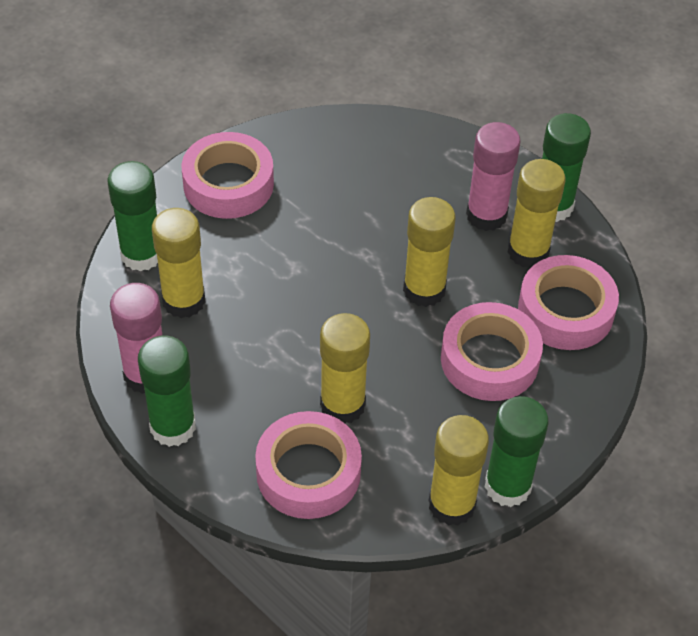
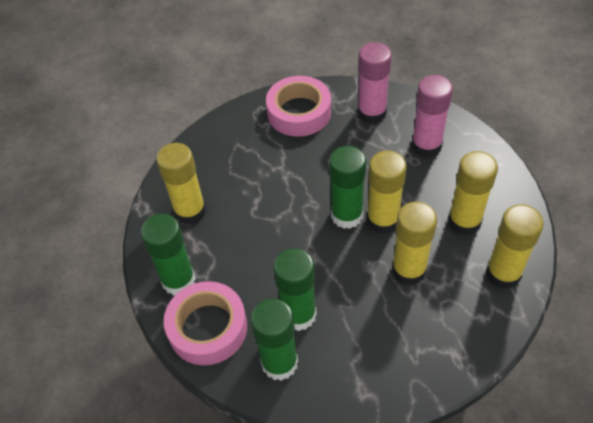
pink tape: 4 -> 2

